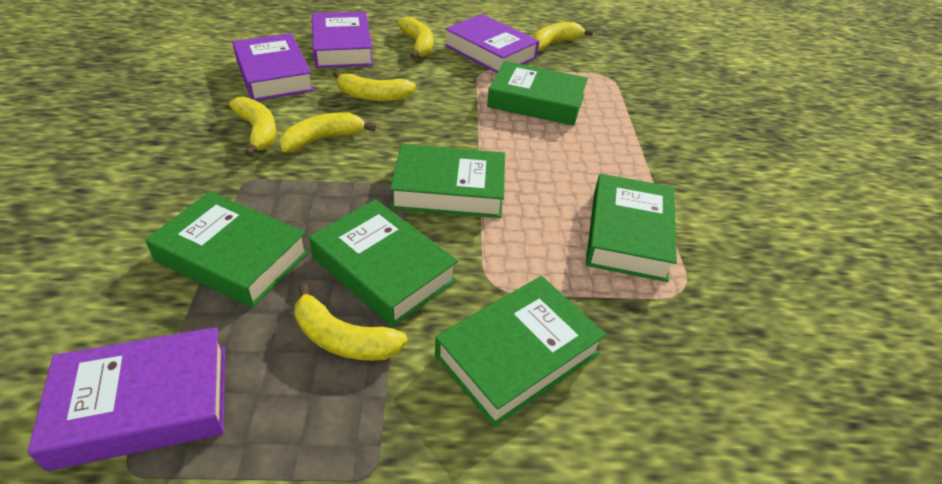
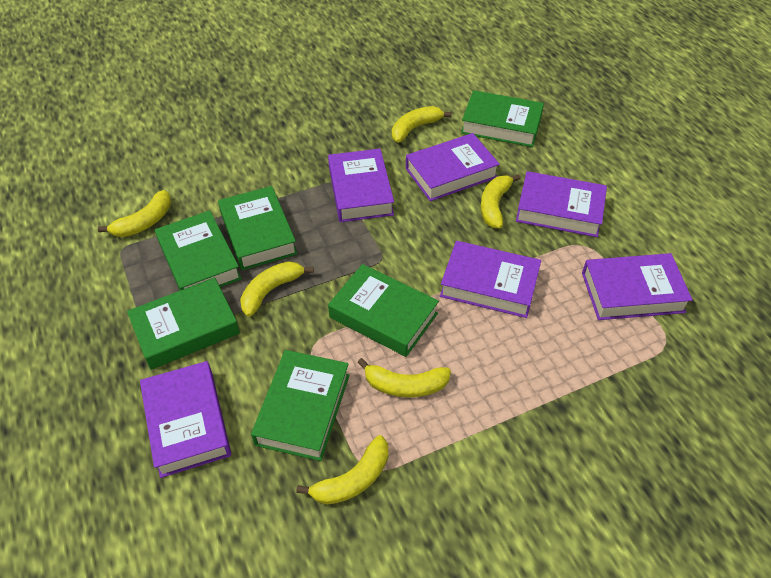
purple book: 4 -> 6

